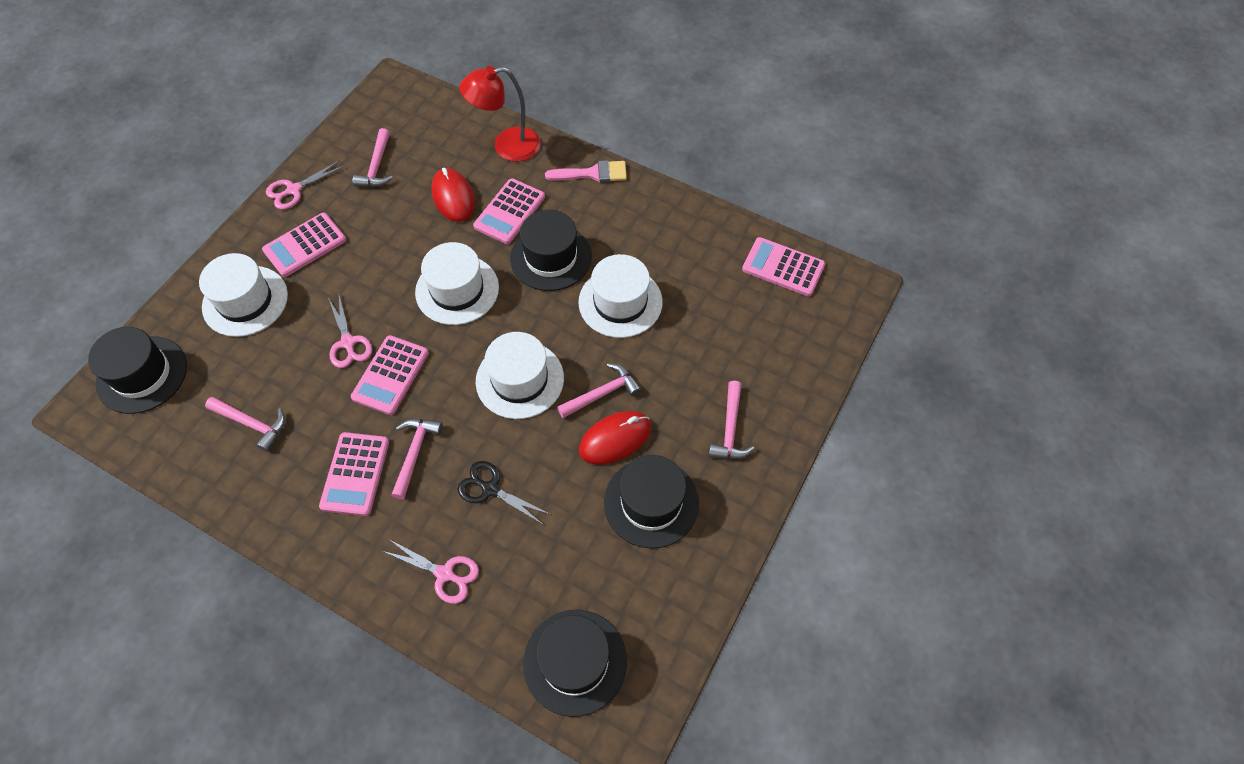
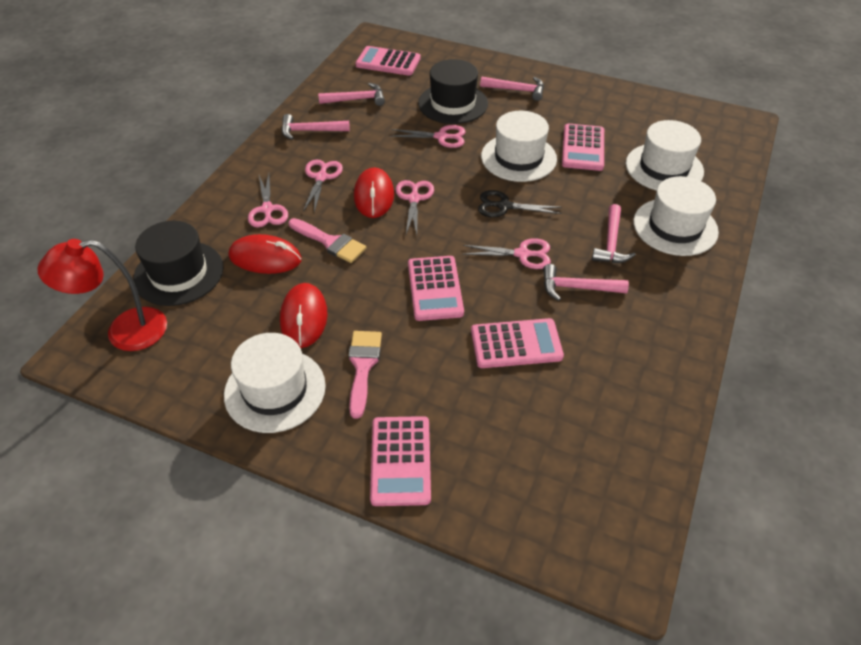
black hat: 4 -> 2
pink brush: 1 -> 2
pink scissors: 3 -> 5
red mouse: 2 -> 3

